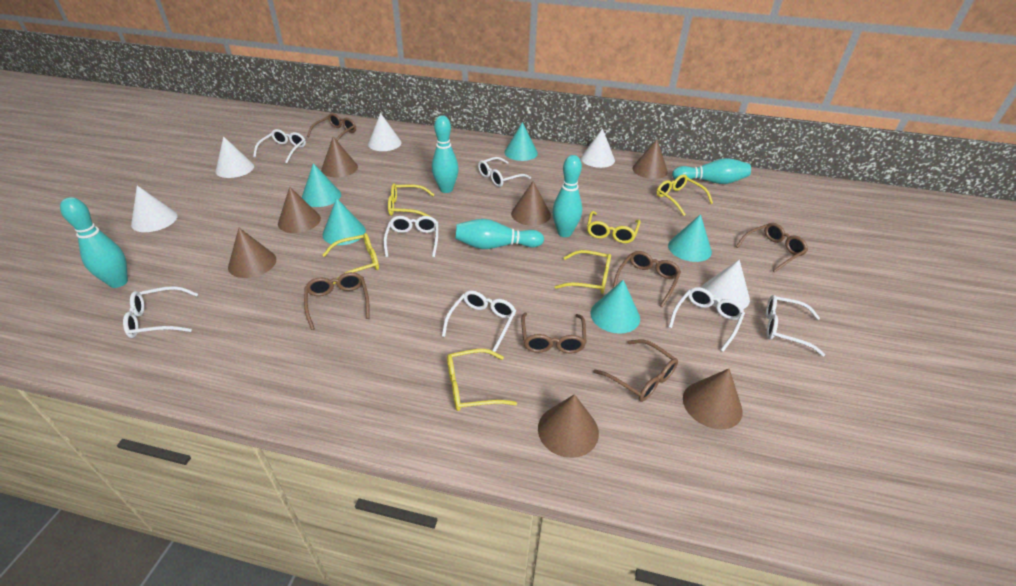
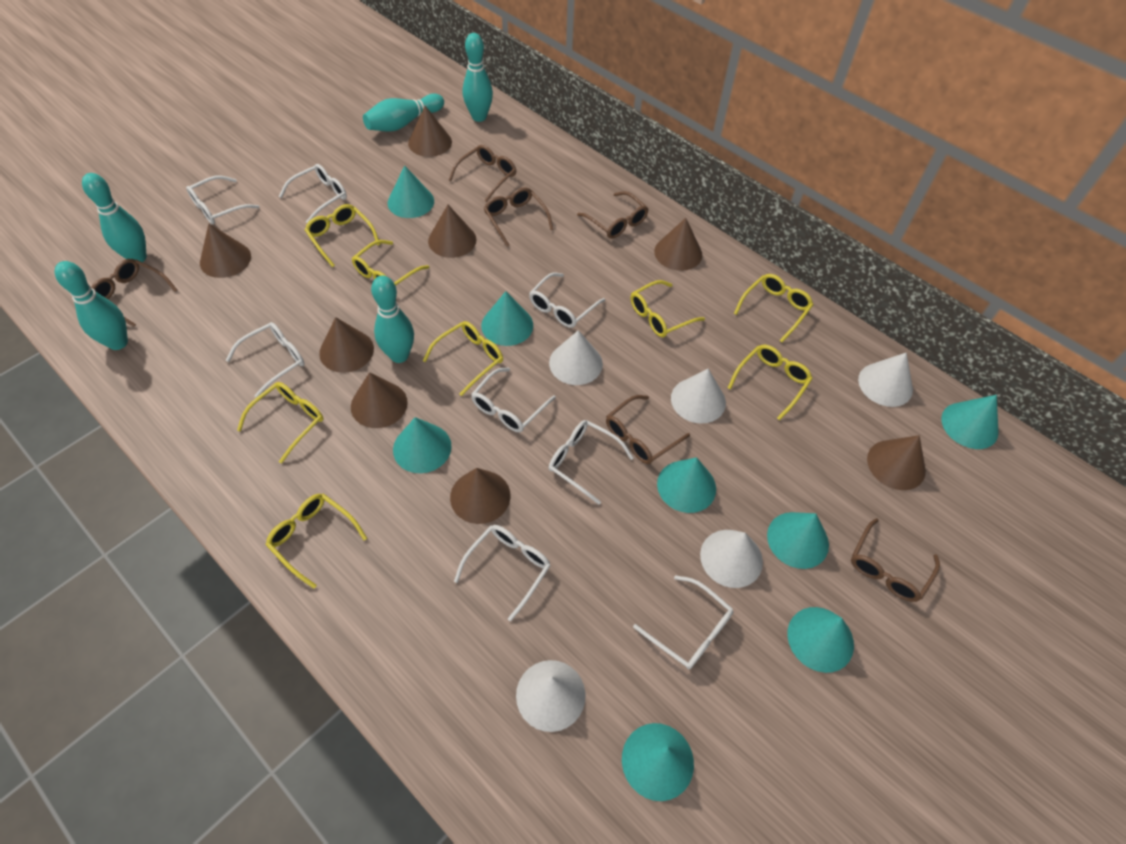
brown cone: 7 -> 8
turquoise cone: 5 -> 8
white glasses: 7 -> 8
yellow glasses: 6 -> 8

